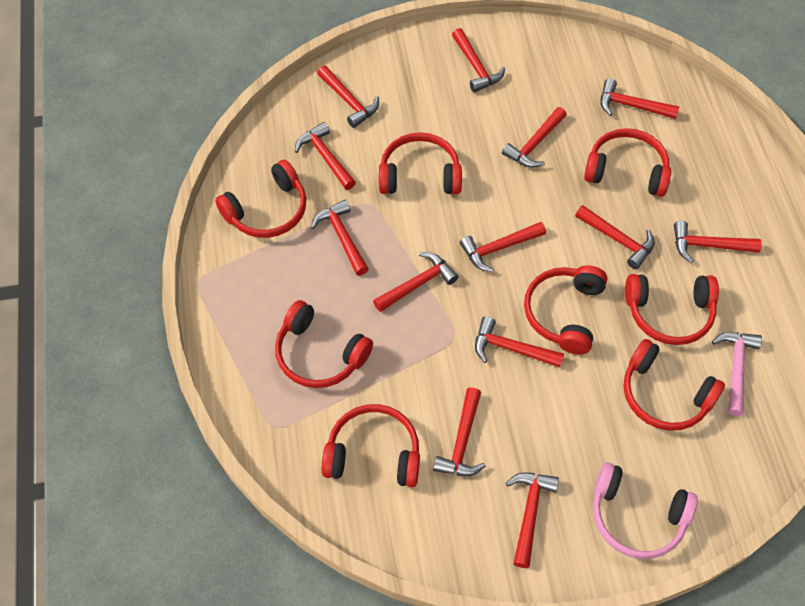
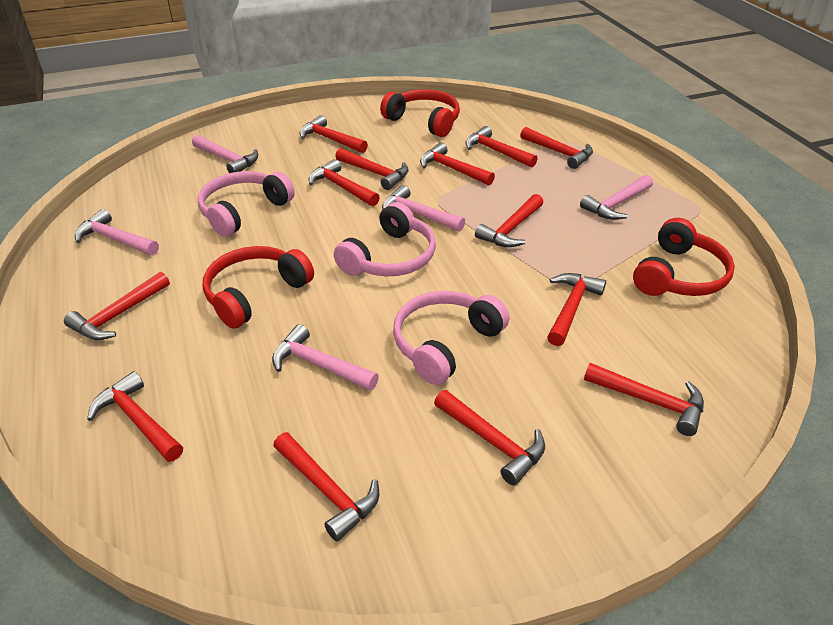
pink hammer: 1 -> 5
pink headphones: 1 -> 3
red headphones: 8 -> 3

